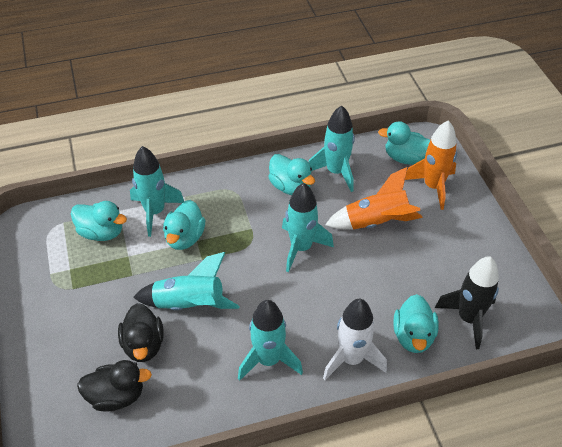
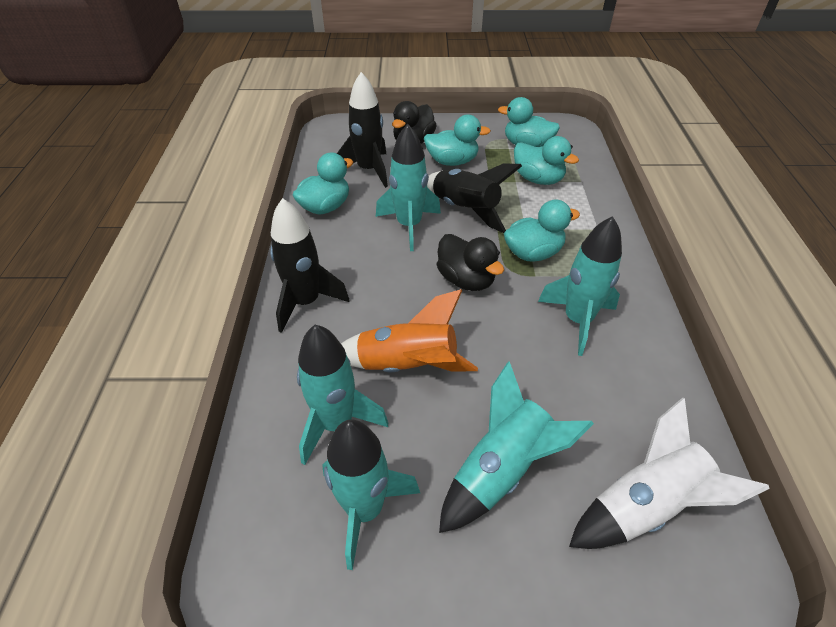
black rocket: 1 -> 3
orange rocket: 2 -> 1

